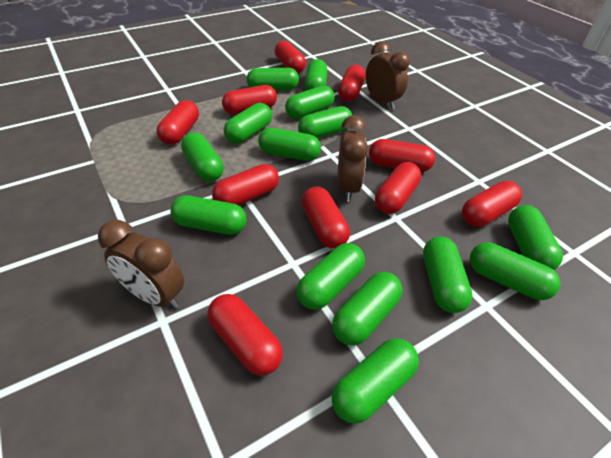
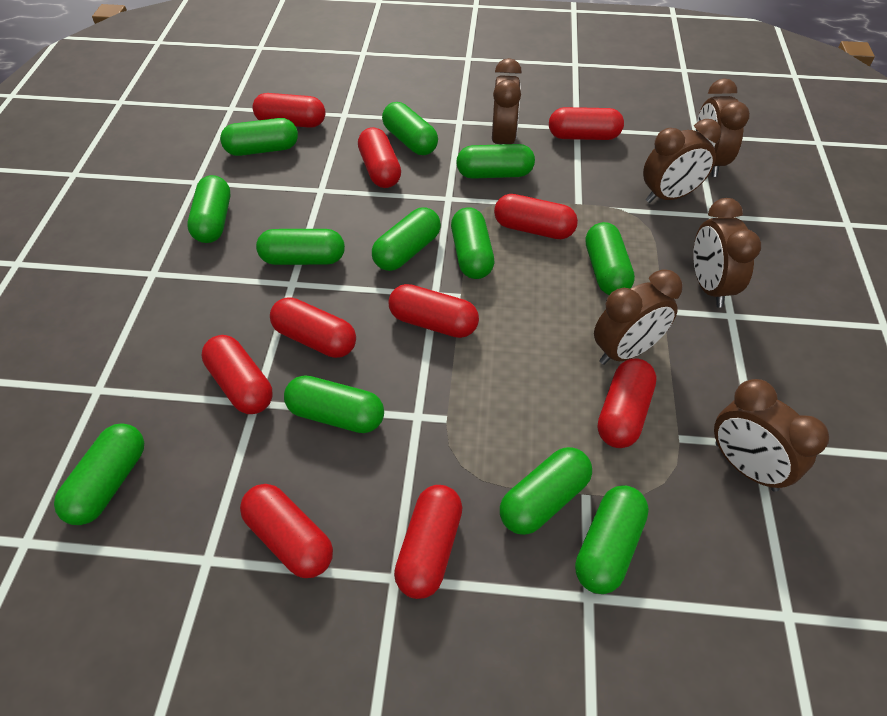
brown clock: 3 -> 6
green capsule: 14 -> 12

